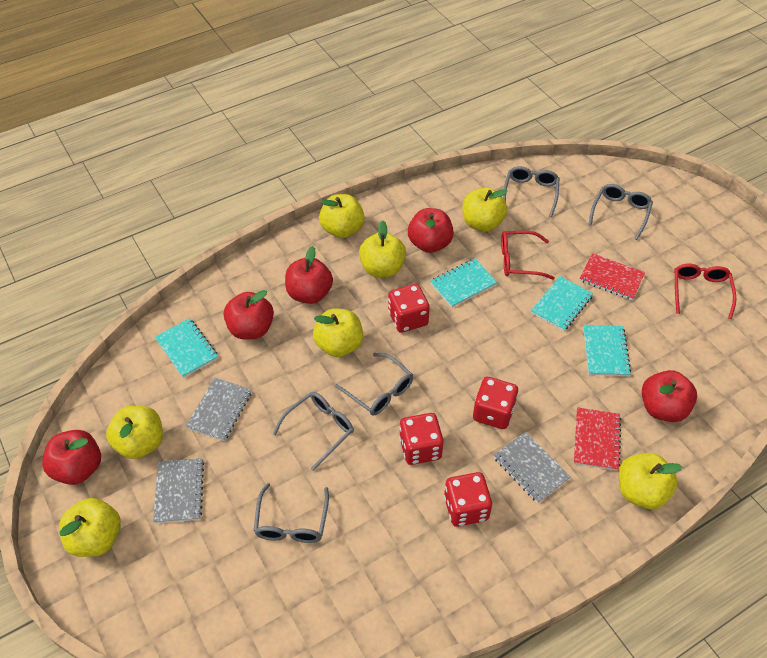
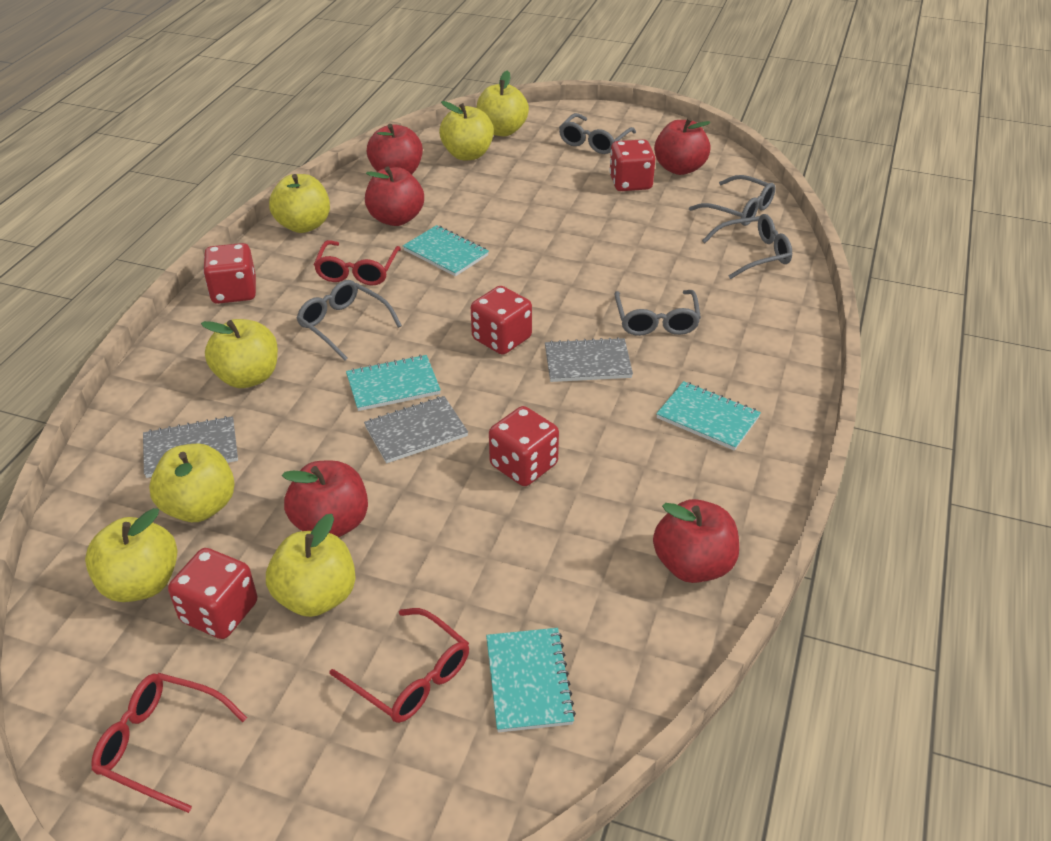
red dice: 4 -> 5
red glasses: 2 -> 3
red notebook: 2 -> 0

